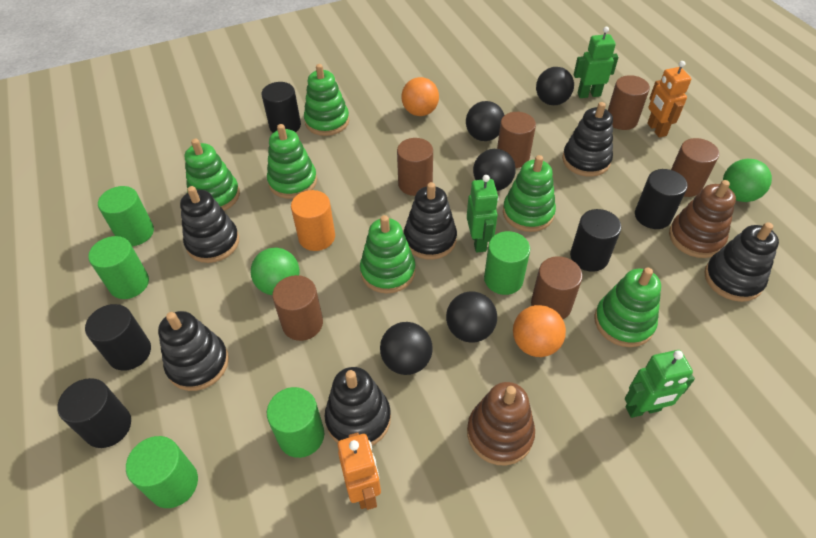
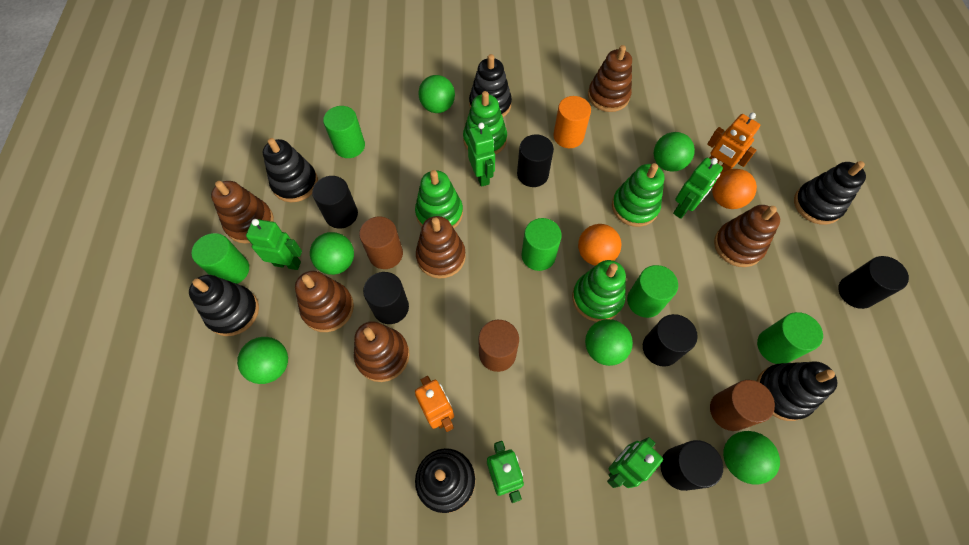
black ball: 5 -> 0
black cylinder: 5 -> 6
brown cylinder: 6 -> 3
brown stacking toy: 2 -> 6
green ball: 2 -> 6
green robot: 3 -> 5
green stacking toy: 6 -> 4

